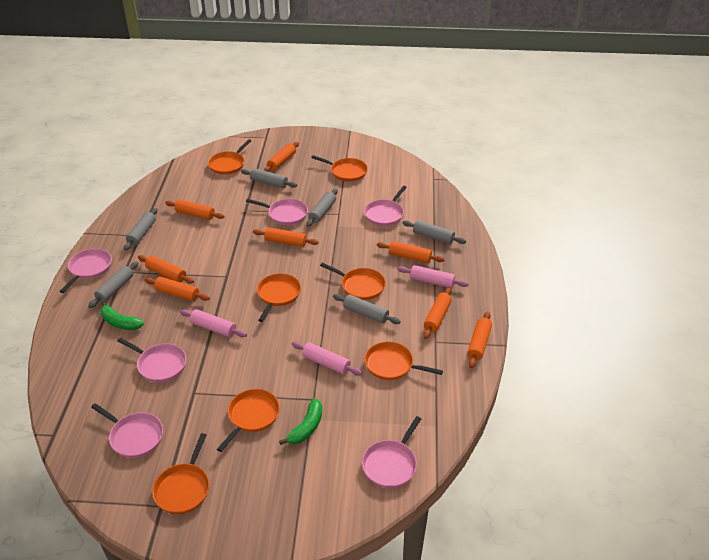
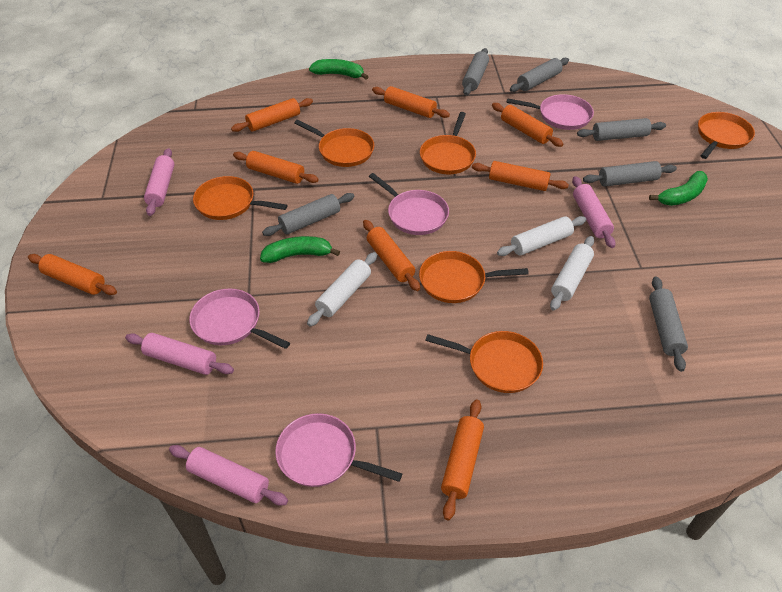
green banana: 2 -> 3
orange pan: 7 -> 6
pink pan: 6 -> 4
pink rolling pin: 3 -> 4
white rolling pin: 0 -> 3

